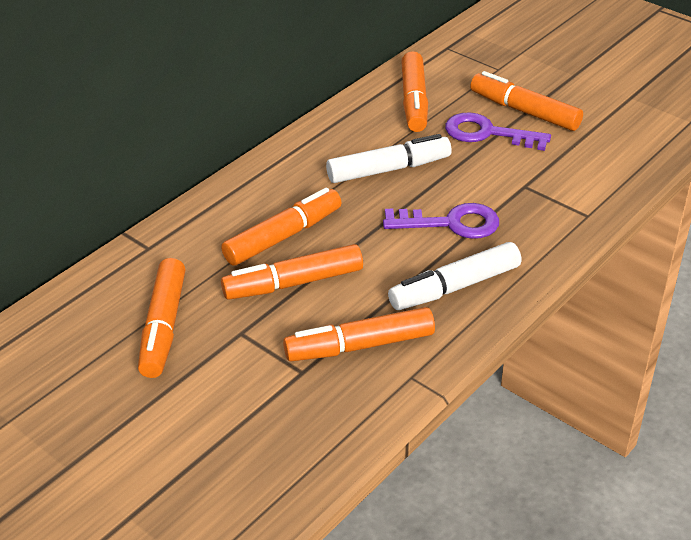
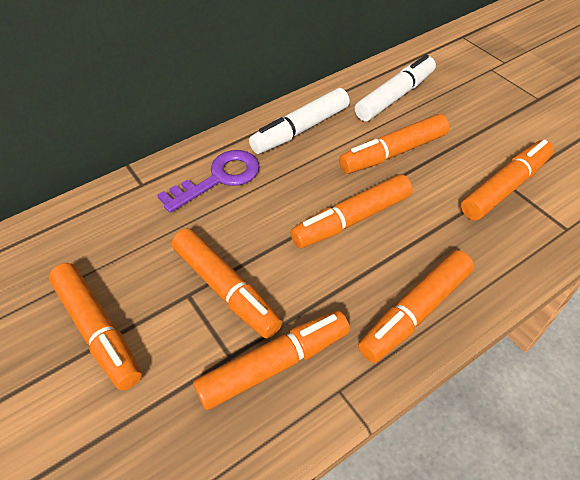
orange marker: 6 -> 7
purple key: 2 -> 1

